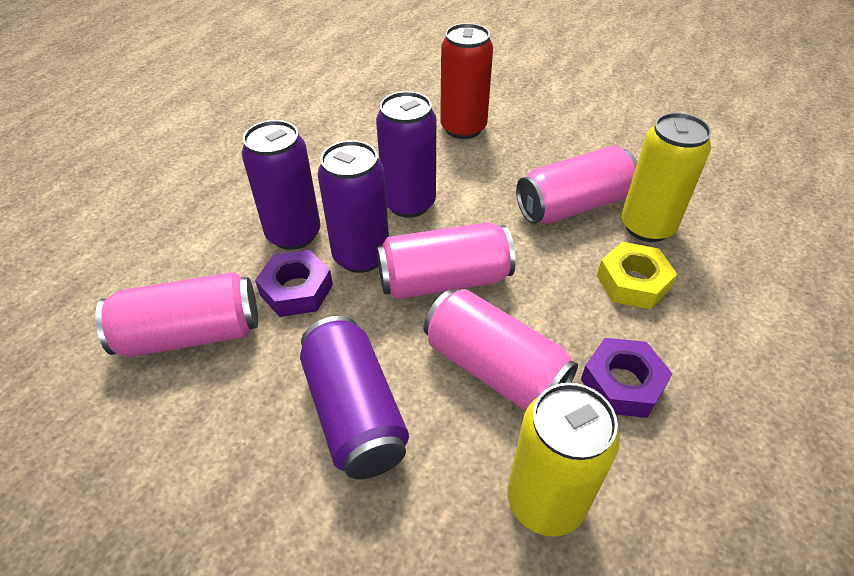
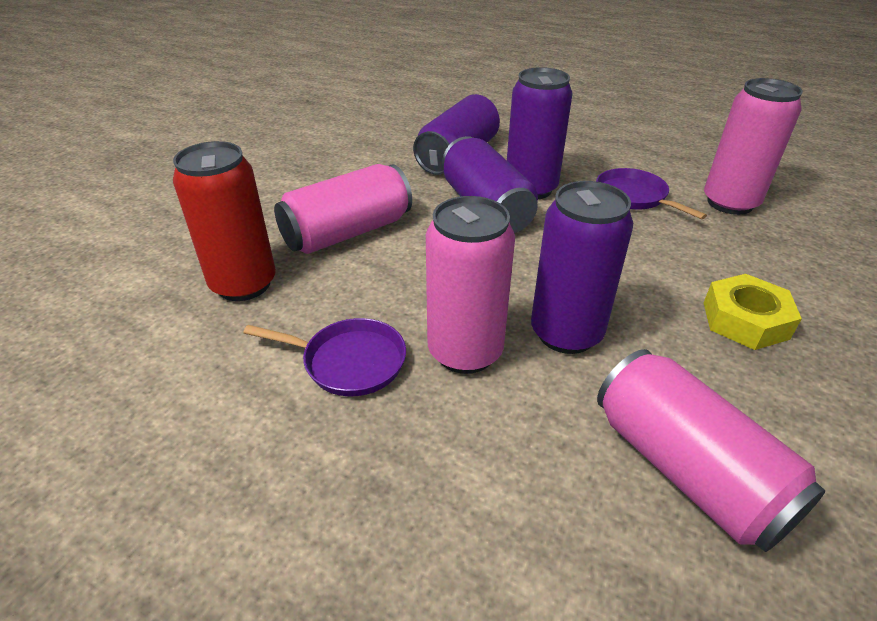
purple nut: 2 -> 0
purple pan: 0 -> 2
yellow can: 2 -> 0

